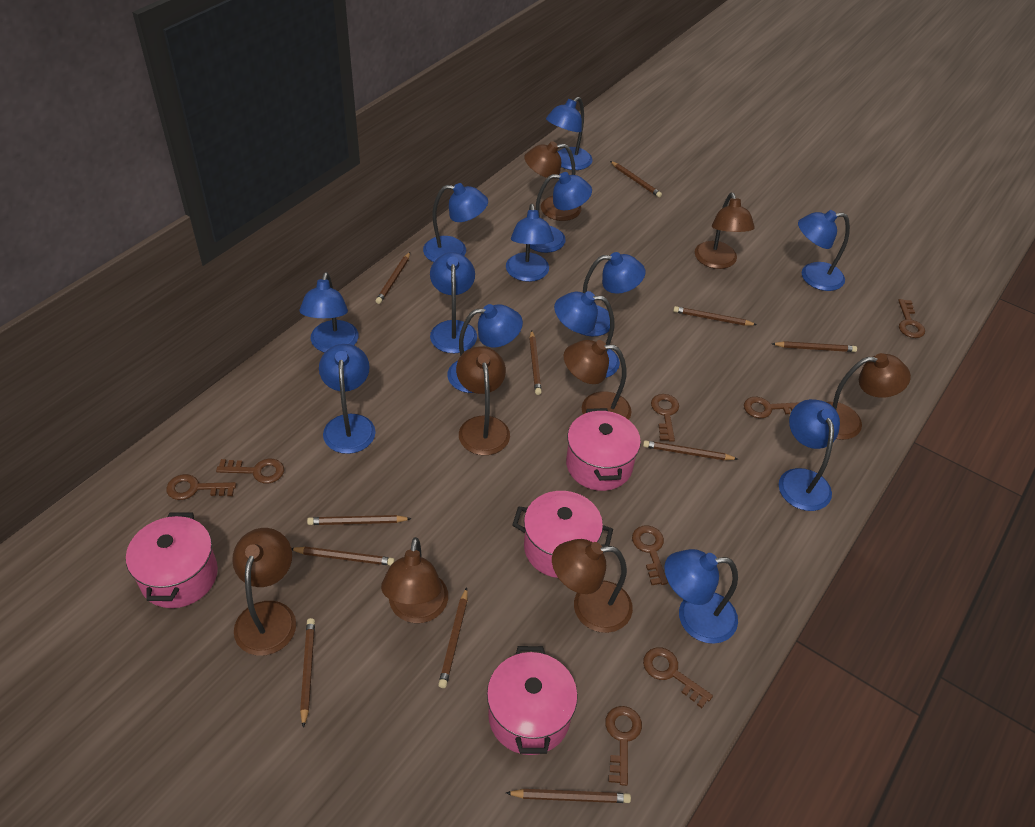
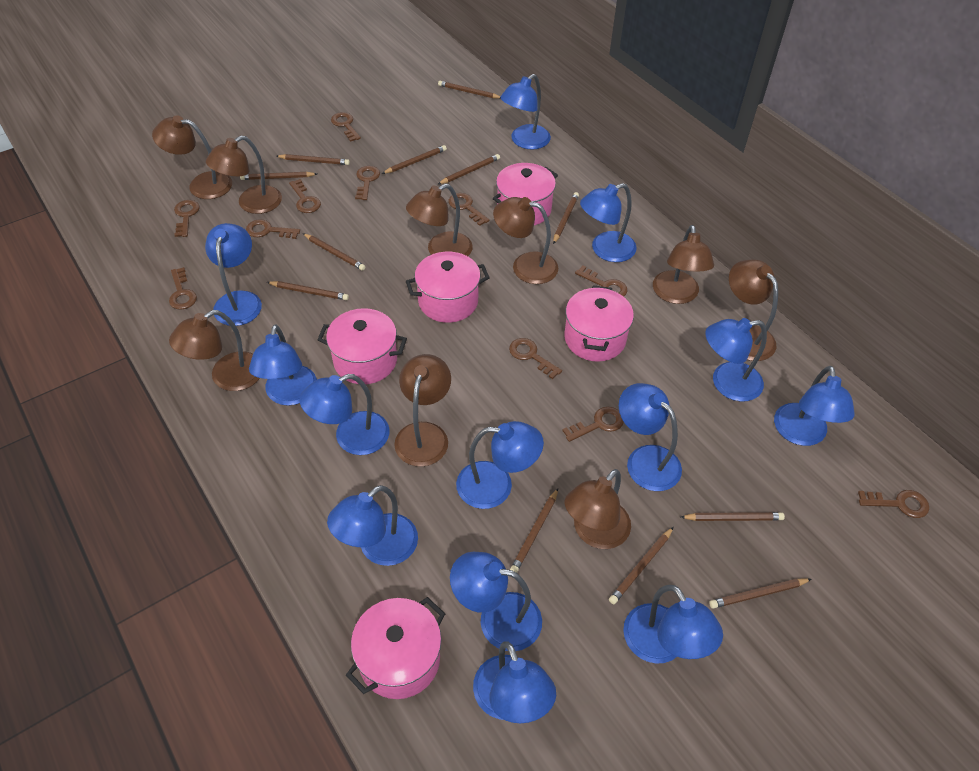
brown key: 8 -> 11
brown lamp: 8 -> 9
brown pencil: 11 -> 12
pink pot: 4 -> 5

